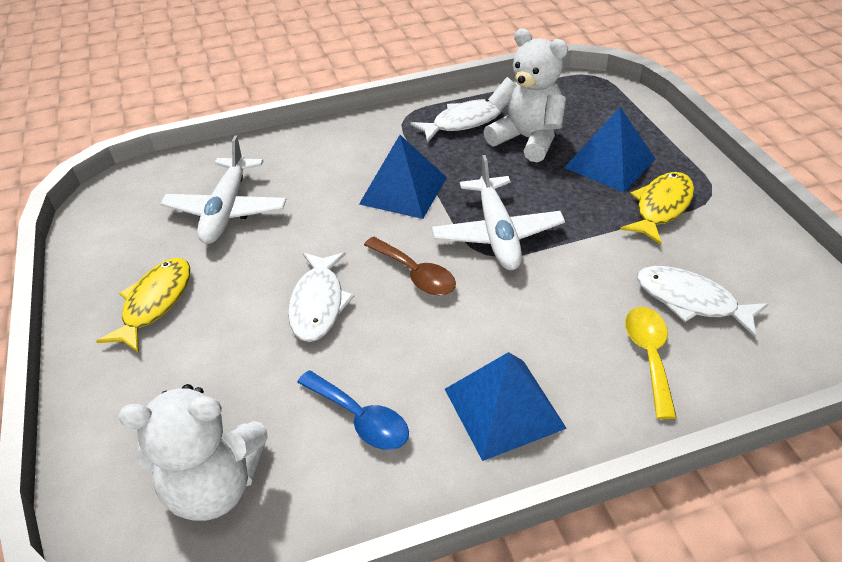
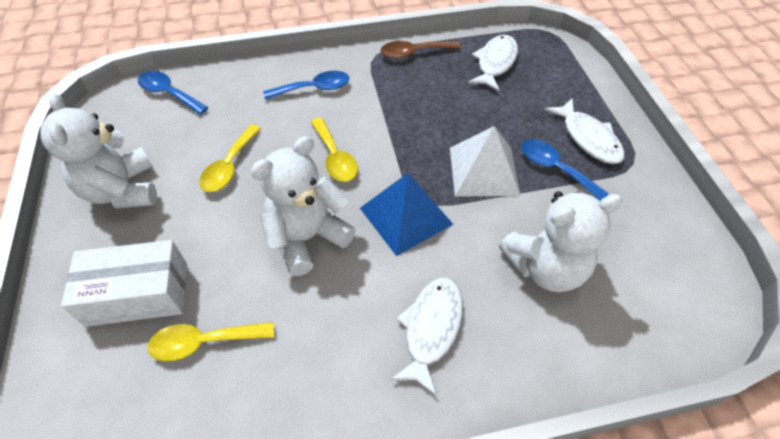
blue pyramid: 3 -> 1
blue spoon: 1 -> 3
white box: 0 -> 1
white plane: 2 -> 0
white pyramid: 0 -> 1
white teddy bear: 2 -> 3
yellow fish: 2 -> 0
yellow spoon: 1 -> 3

